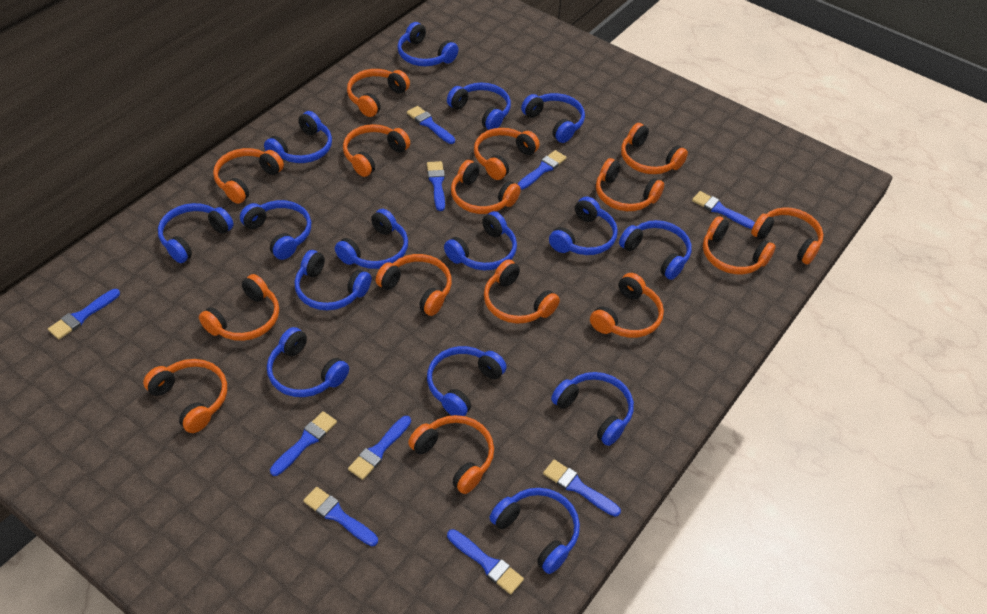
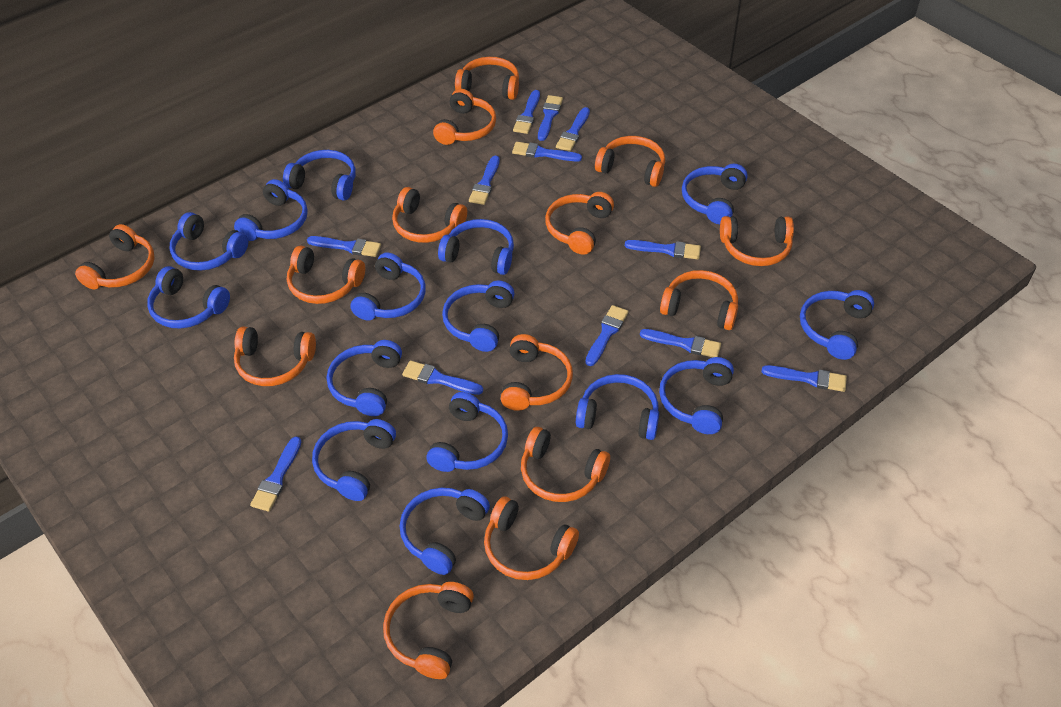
blue brush: 10 -> 12
orange headphones: 15 -> 14

